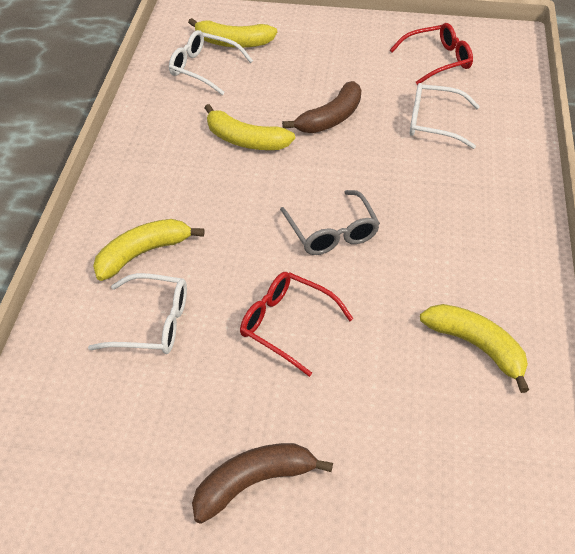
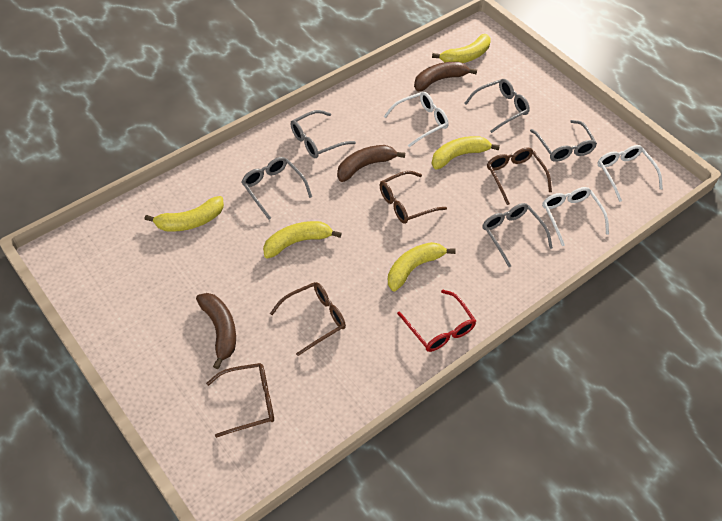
brown banana: 2 -> 3
brown glasses: 0 -> 4
grey glasses: 1 -> 5
red glasses: 2 -> 1
yellow banana: 4 -> 5

